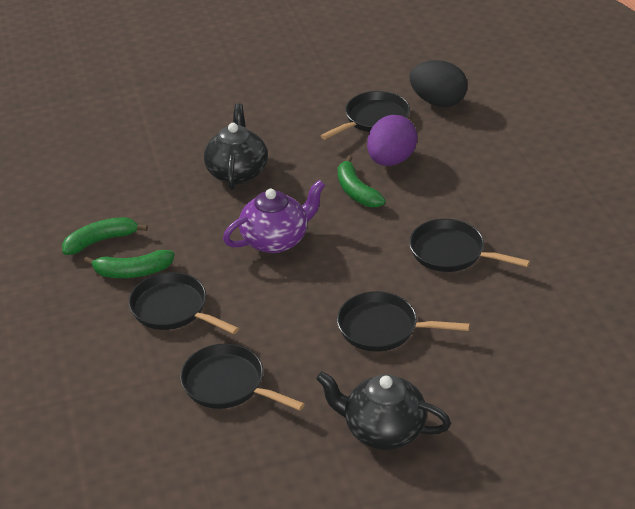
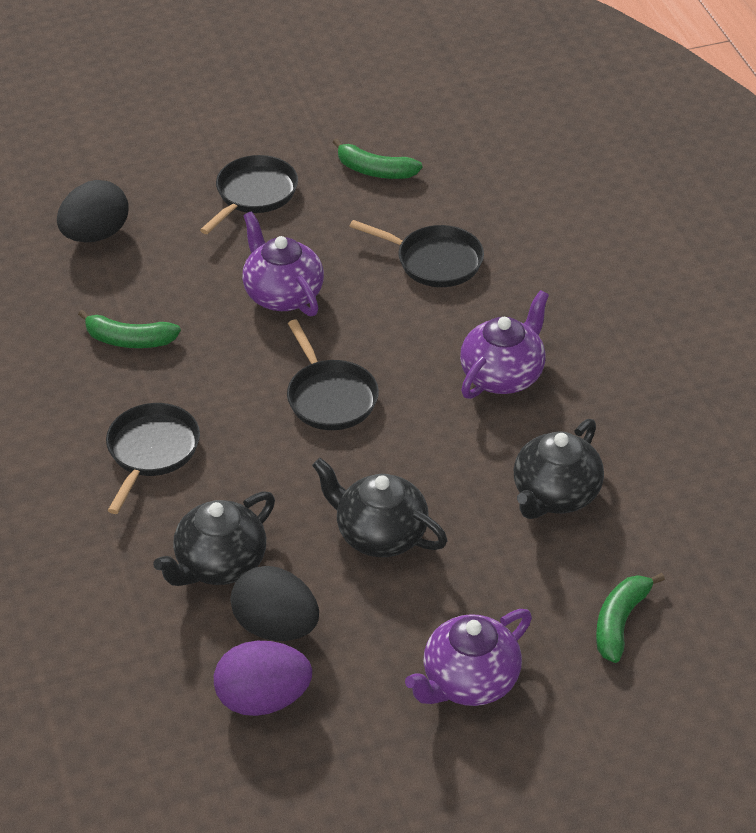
black egg: 1 -> 2
black pan: 5 -> 4
black teapot: 2 -> 3
purple teapot: 1 -> 3

